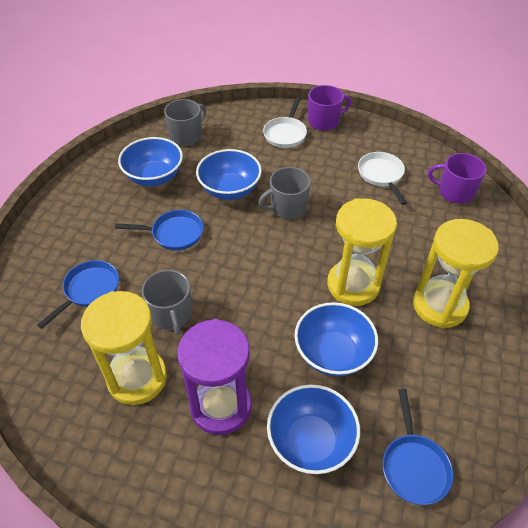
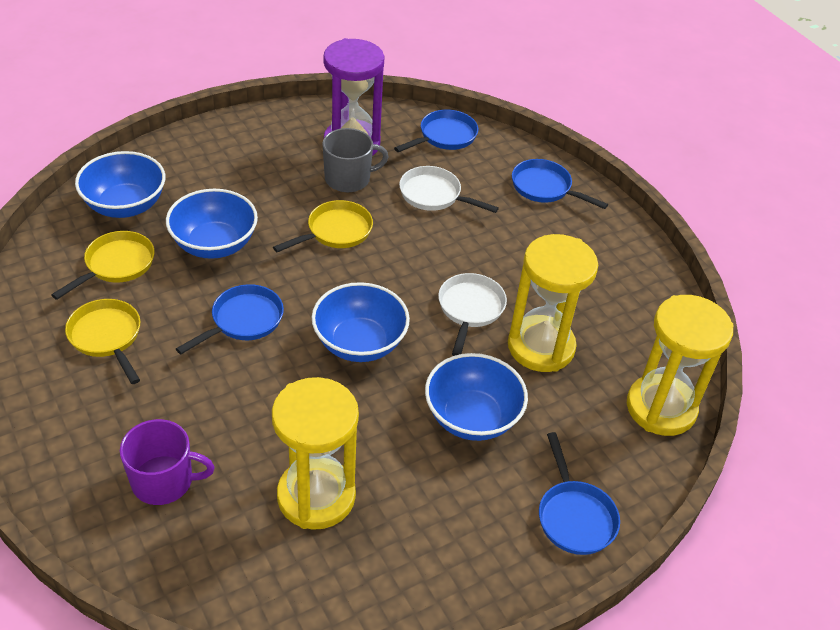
blue pan: 3 -> 4
grey mug: 3 -> 1
purple mug: 2 -> 1
yellow pan: 0 -> 3

